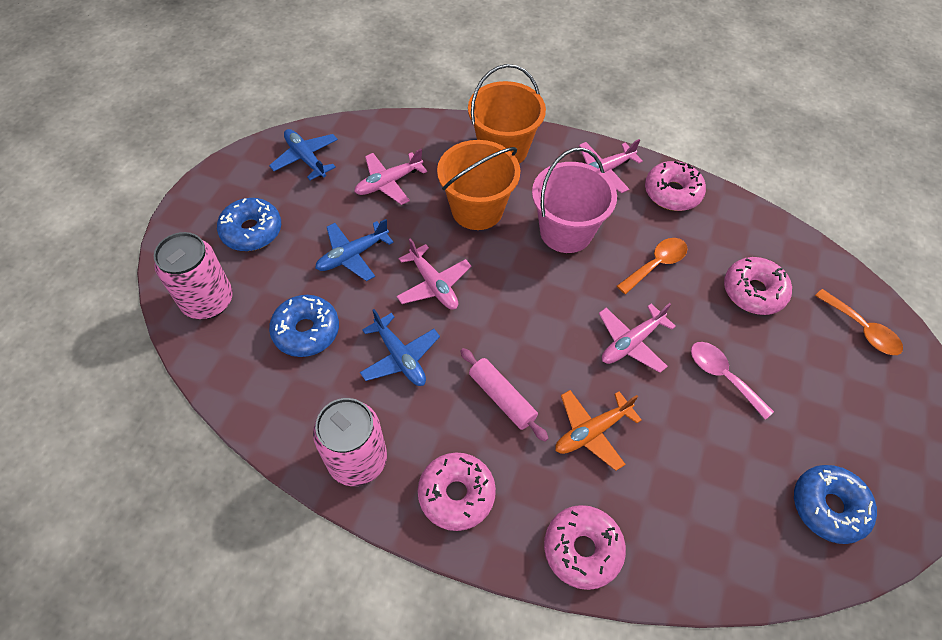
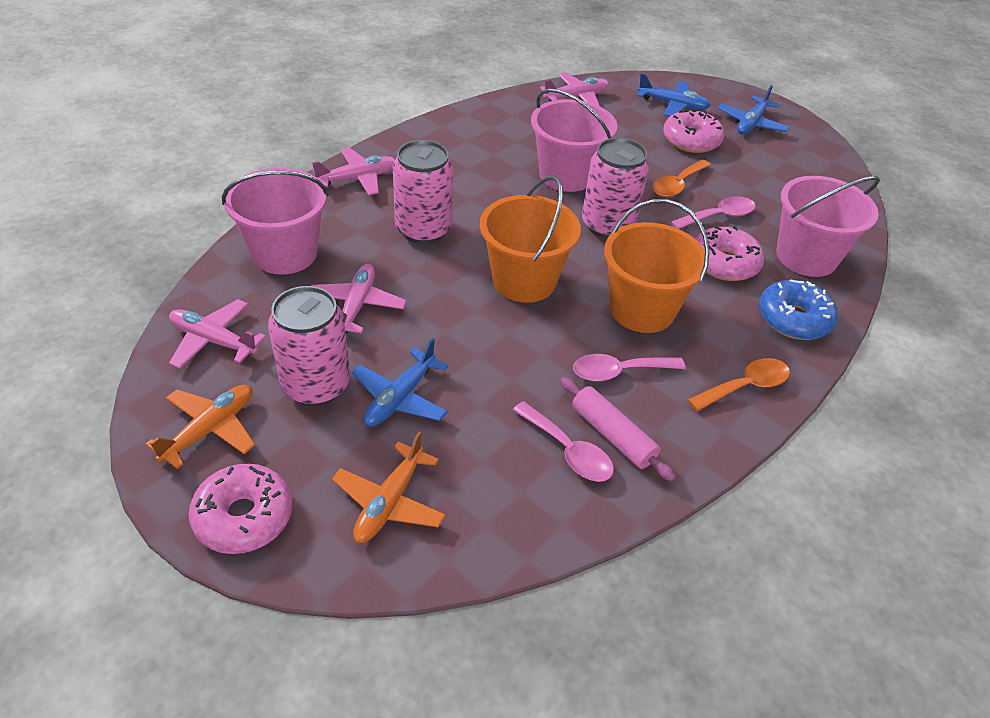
blue donut: 3 -> 1
orange plane: 1 -> 2
pink bucket: 1 -> 3
pink can: 2 -> 3
pink donut: 4 -> 3
pink spoon: 1 -> 3

